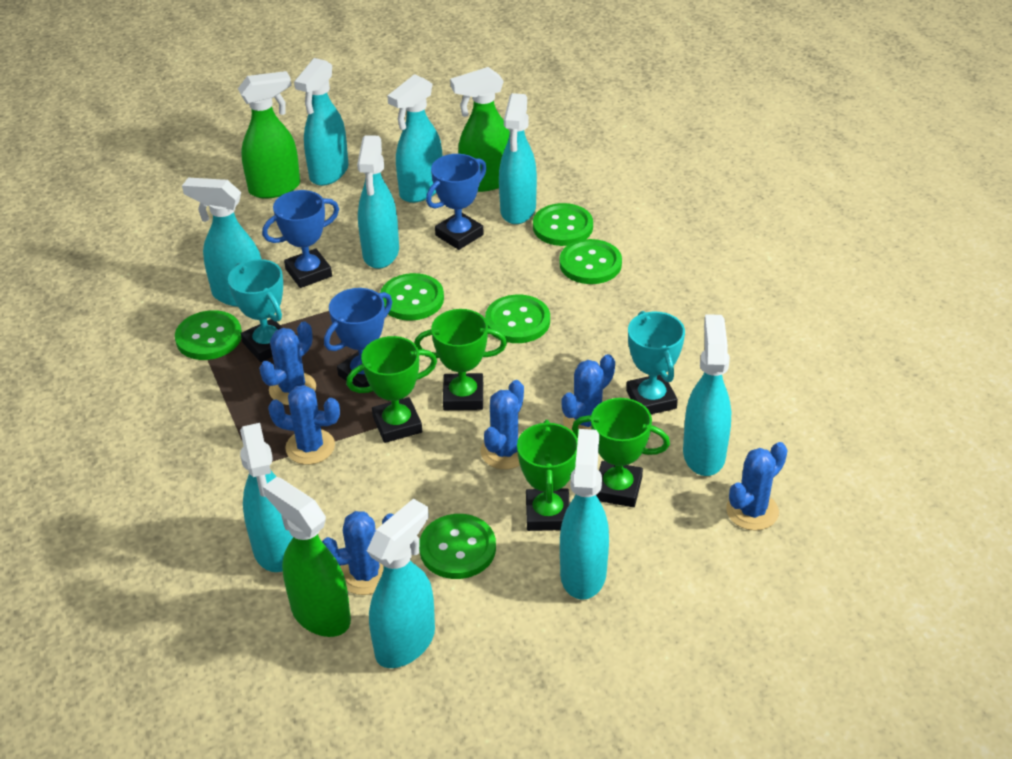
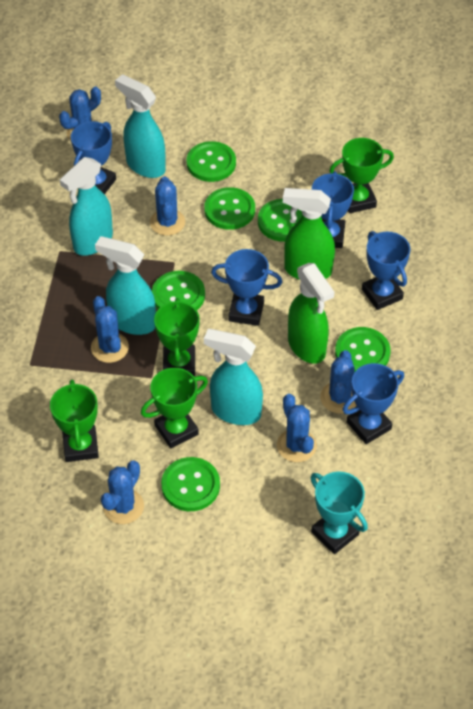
blue trophy: 3 -> 5
green spray bottle: 3 -> 2
turquoise spray bottle: 9 -> 4
turquoise trophy: 2 -> 1

